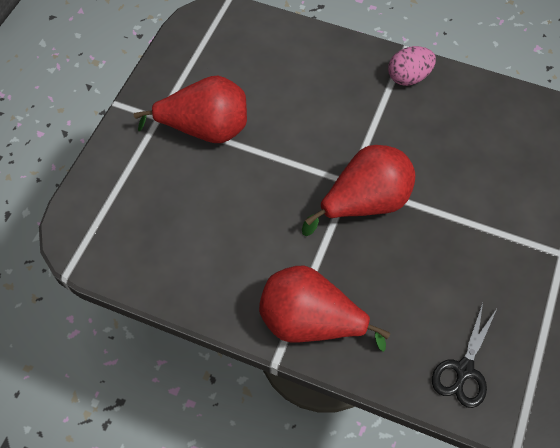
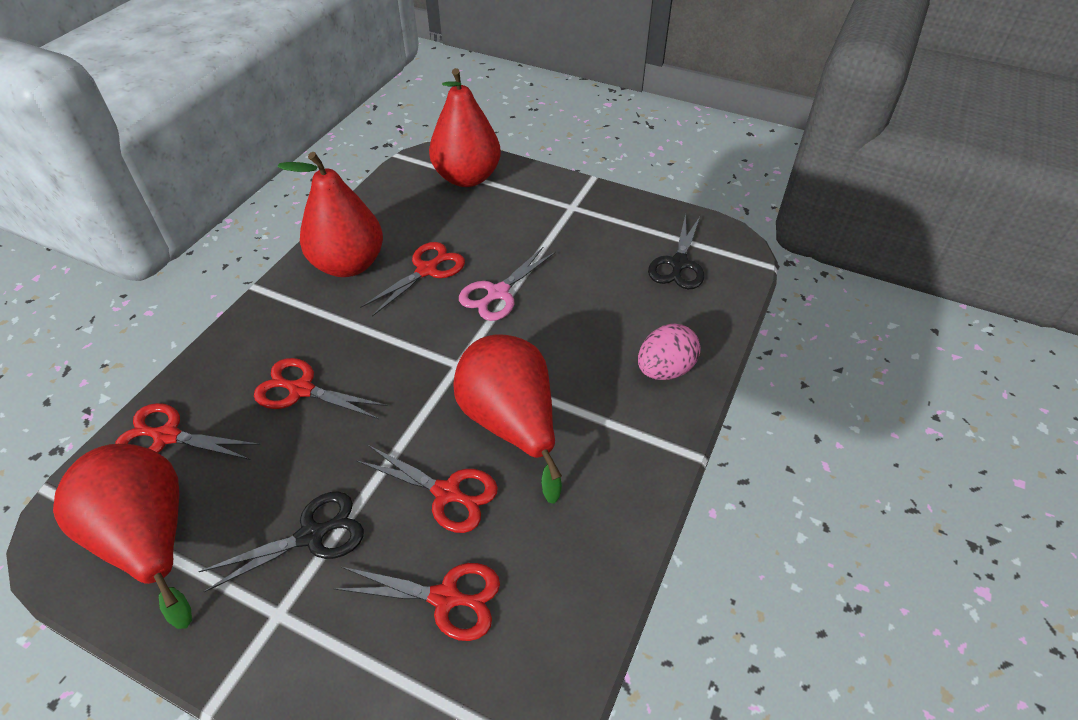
black scissors: 1 -> 2
pink scissors: 0 -> 1
red pear: 3 -> 4
red scissors: 0 -> 5

